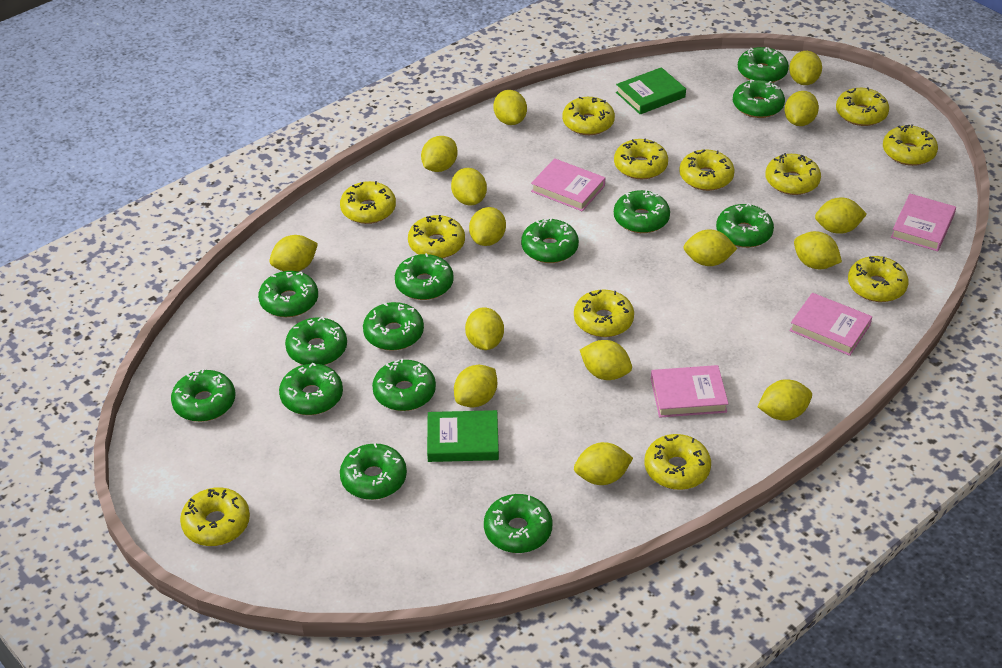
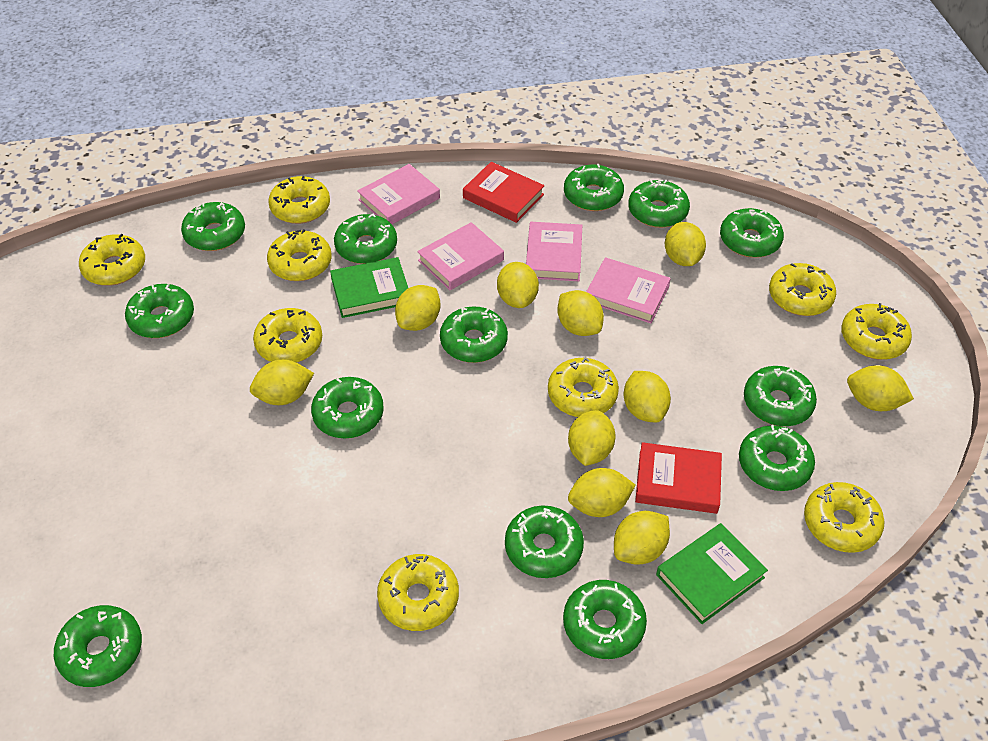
green donut: 14 -> 13
red book: 0 -> 2
yellow donut: 12 -> 9
yellow lemon: 15 -> 10

